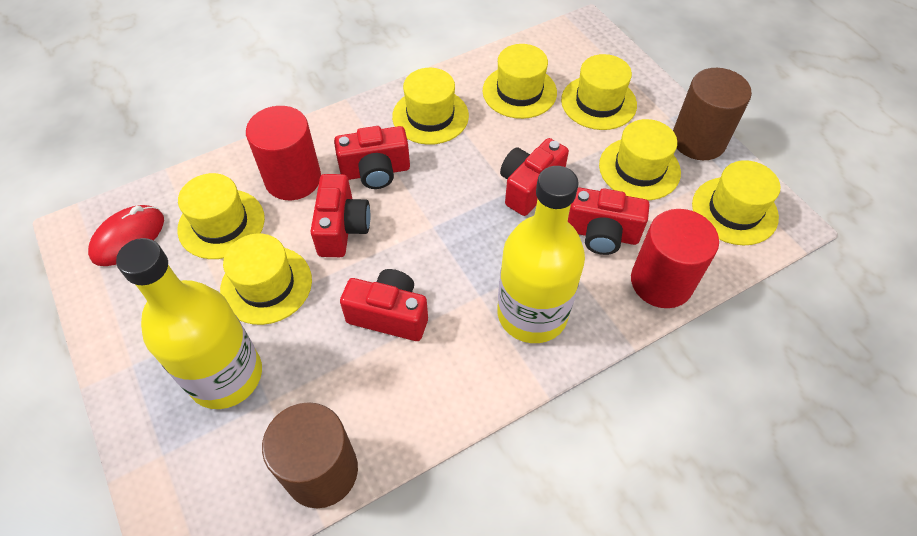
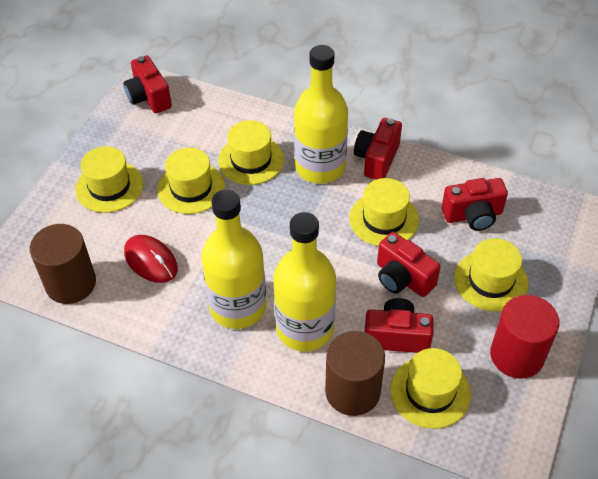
red cylinder: 2 -> 1
yellow bottle: 2 -> 3
yellow hat: 7 -> 6

